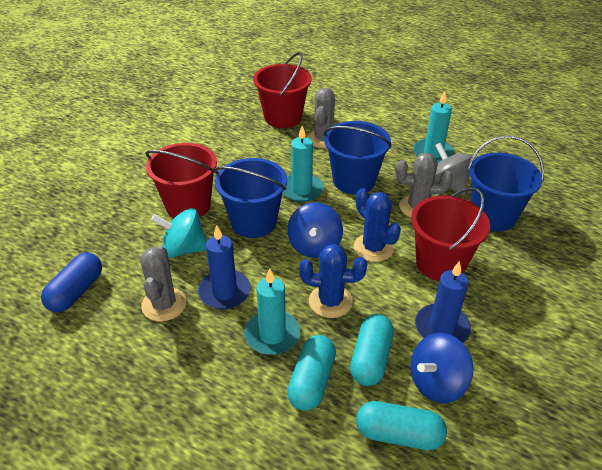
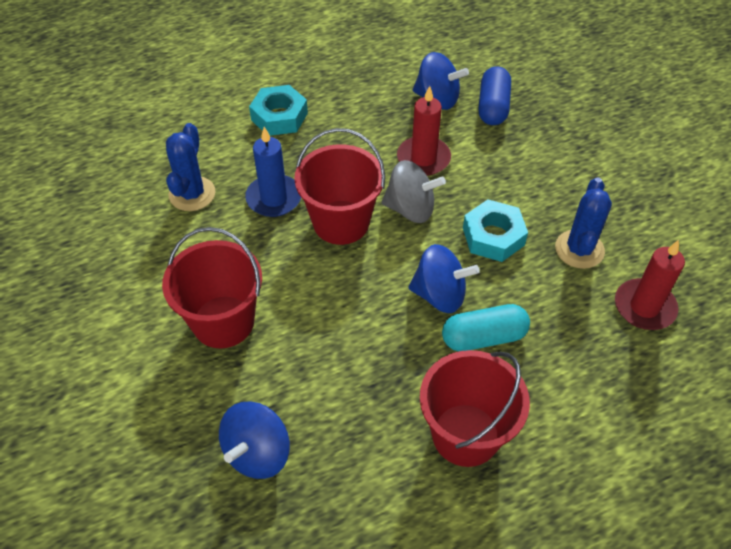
blue bucket: 3 -> 0
blue candle: 2 -> 1
blue spinning top: 2 -> 3
grey cactus: 3 -> 0
red candle: 0 -> 2
turquoise candle: 3 -> 0
turquoise capsule: 3 -> 1
turquoise nut: 0 -> 2
turquoise spinning top: 1 -> 0

